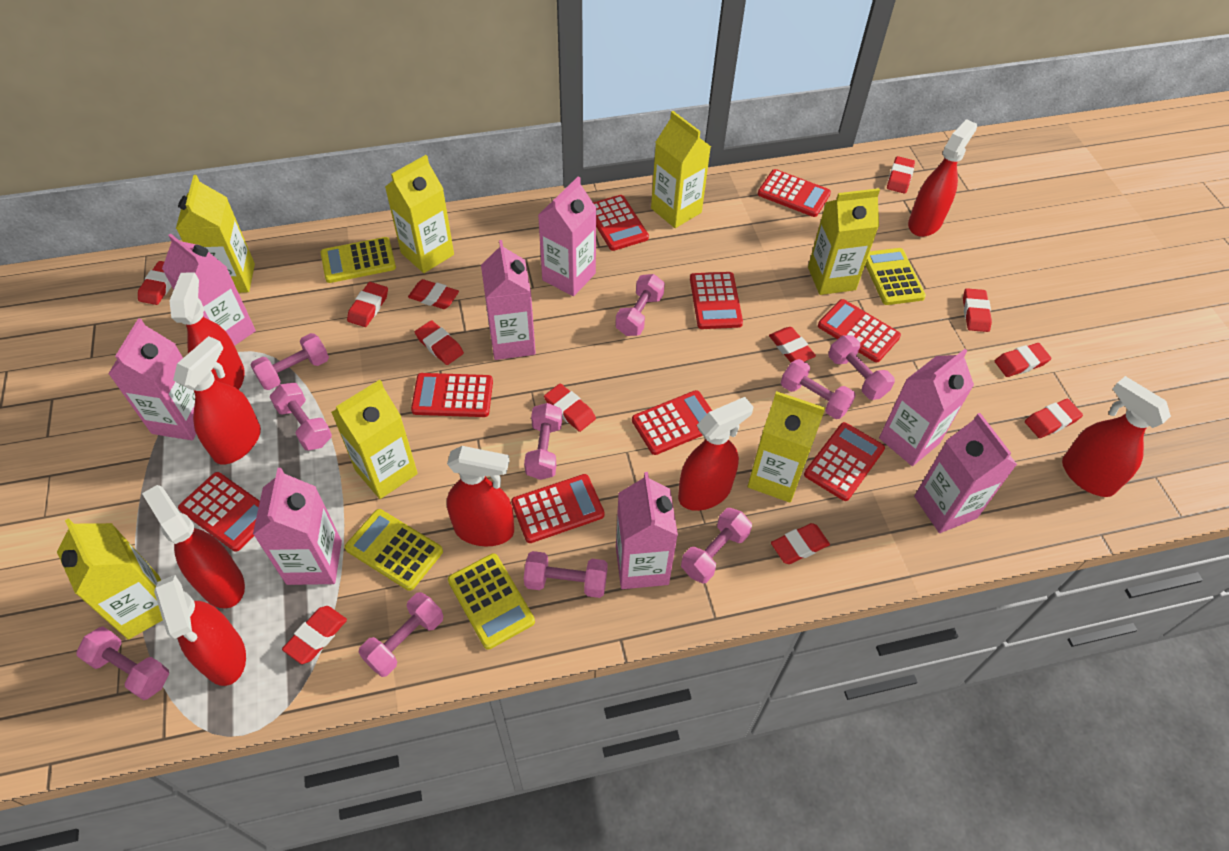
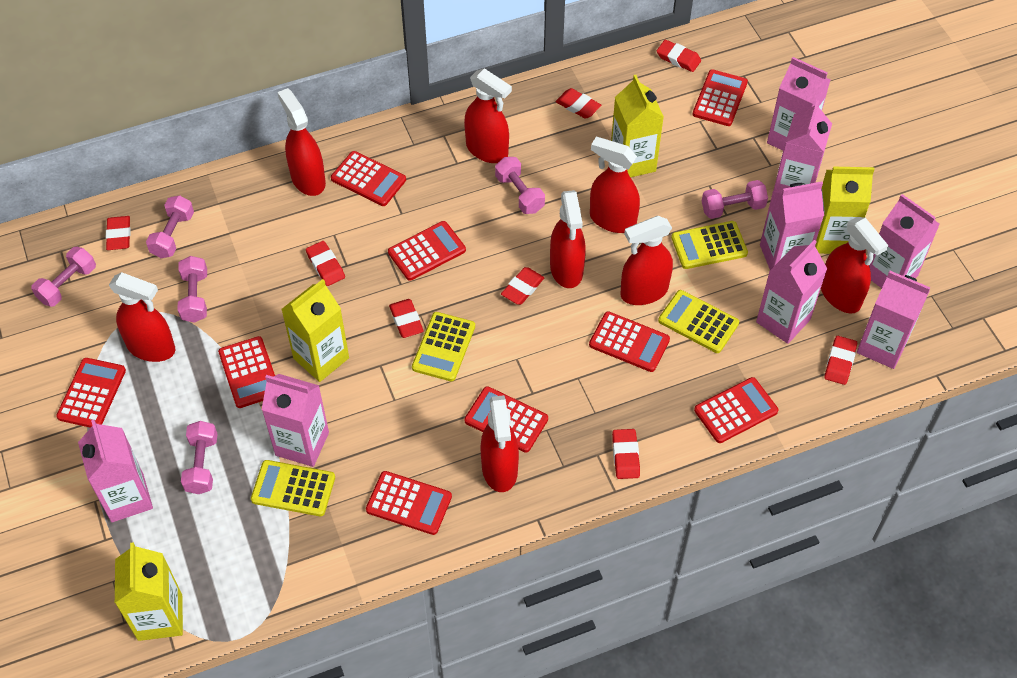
pink dumbbell: 10 -> 6
red eraser: 12 -> 8
yellow carton: 7 -> 4

